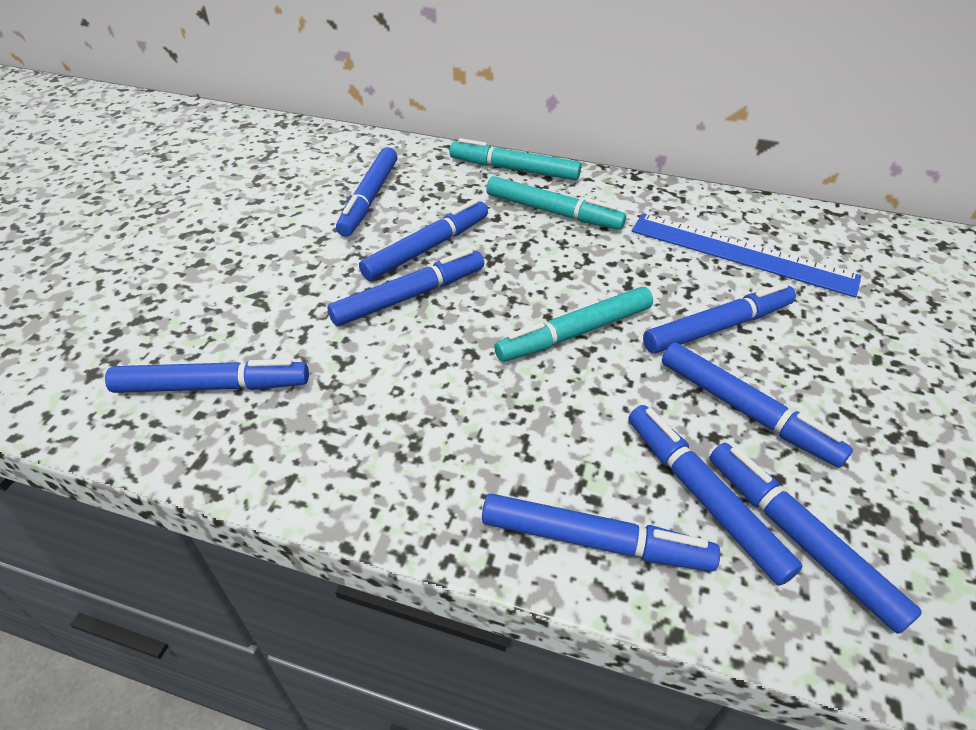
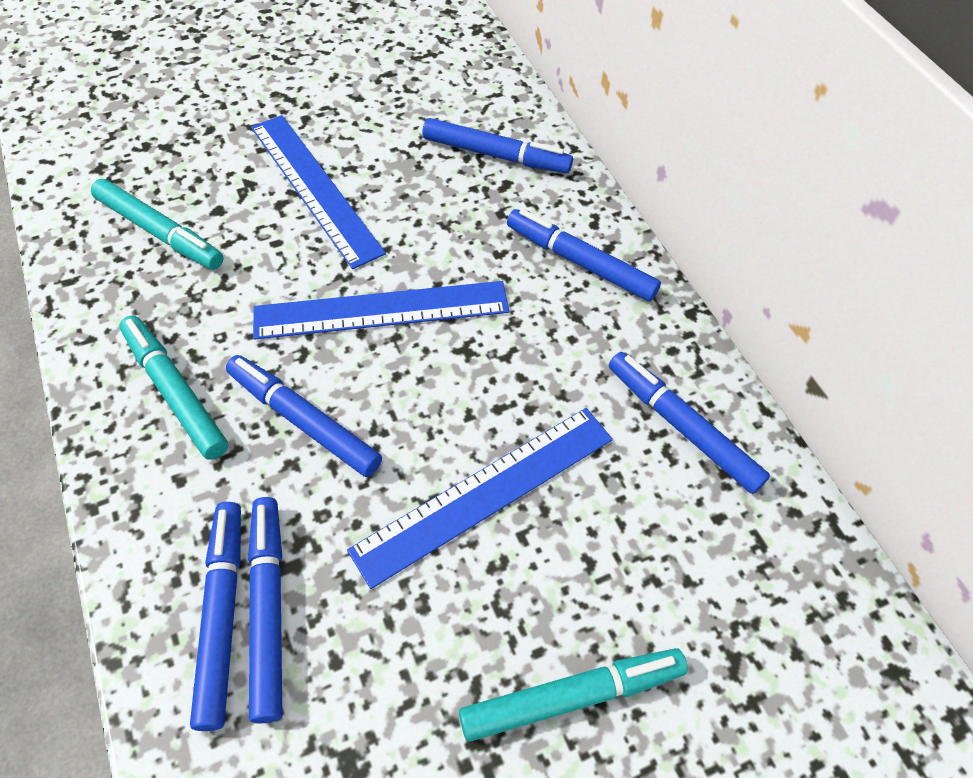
blue marker: 9 -> 6
blue ruler: 1 -> 3

